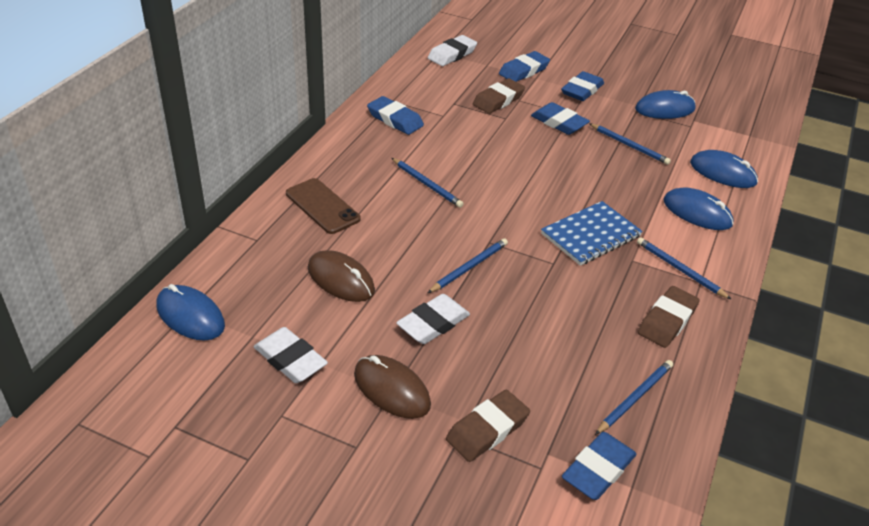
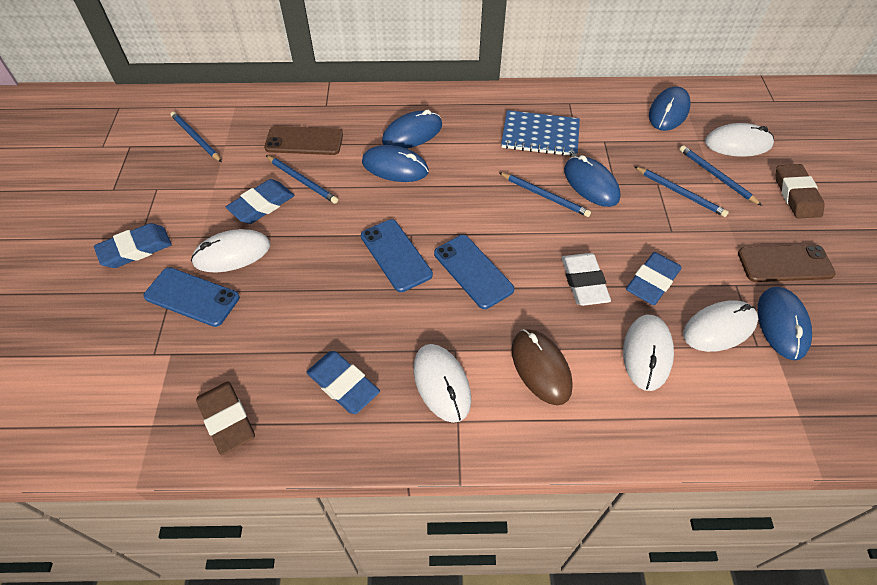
blue eraser: 5 -> 4
blue mouse: 4 -> 5
blue phone: 0 -> 3
brown eraser: 3 -> 2
brown mouse: 2 -> 1
brown phone: 1 -> 2
white eraser: 3 -> 1
white mouse: 0 -> 5

